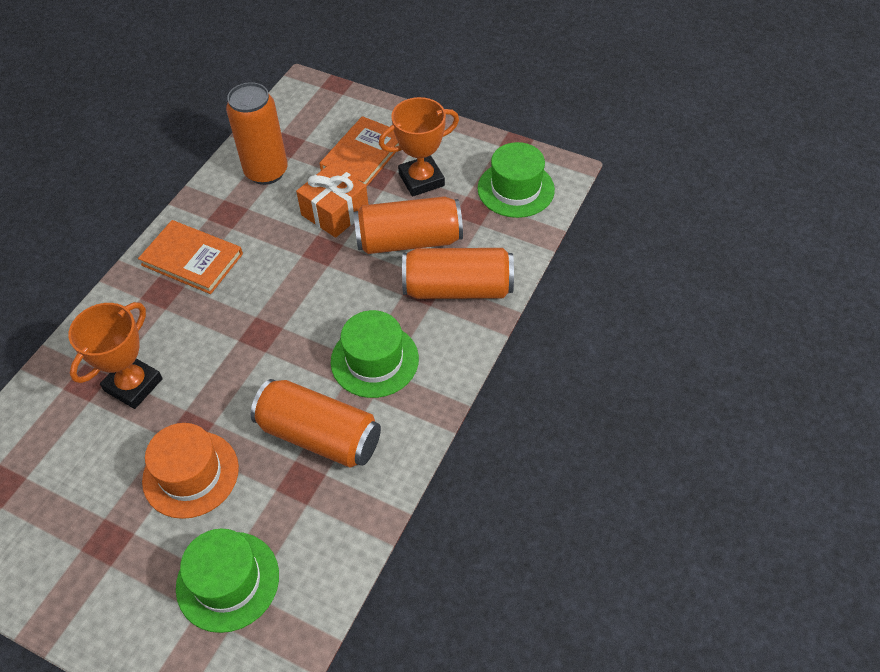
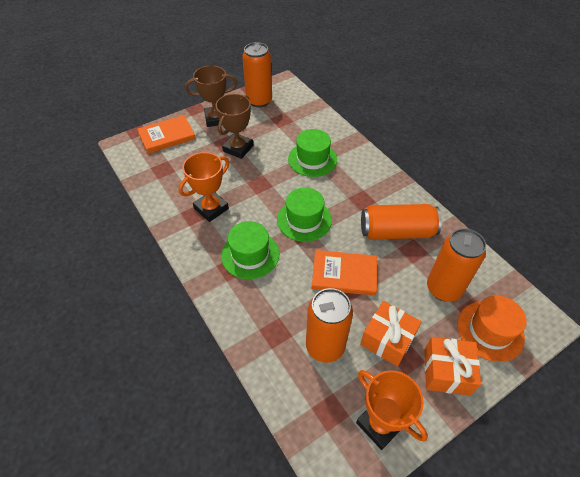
brown trophy: 0 -> 2
orange gift: 1 -> 2

